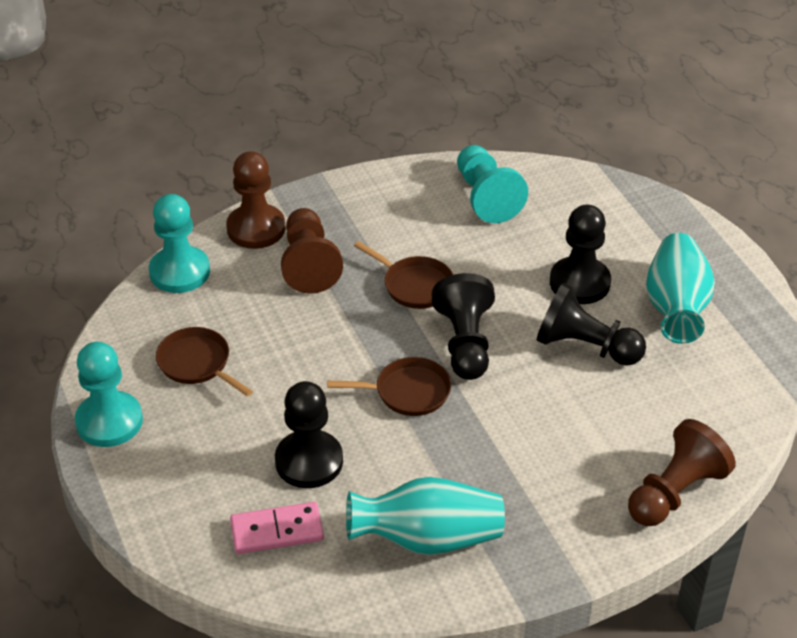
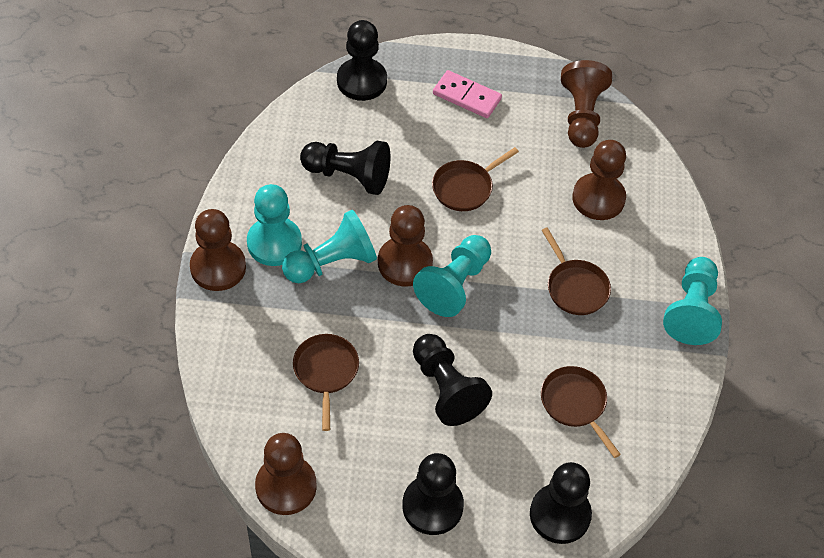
black pawn: 4 -> 5
brown pan: 3 -> 4
brown pawn: 3 -> 5
turquoise pawn: 3 -> 4
turquoise vase: 2 -> 0

